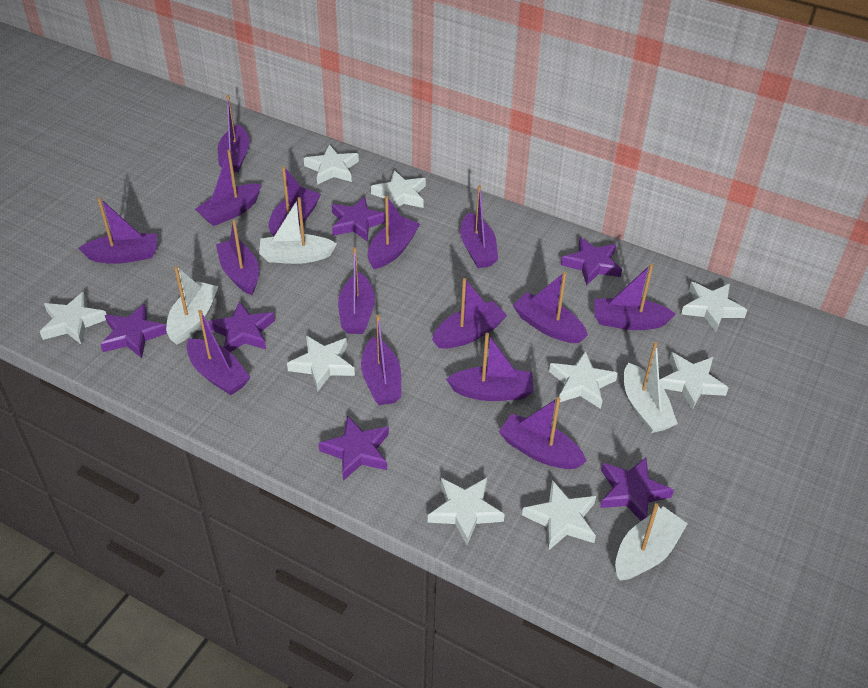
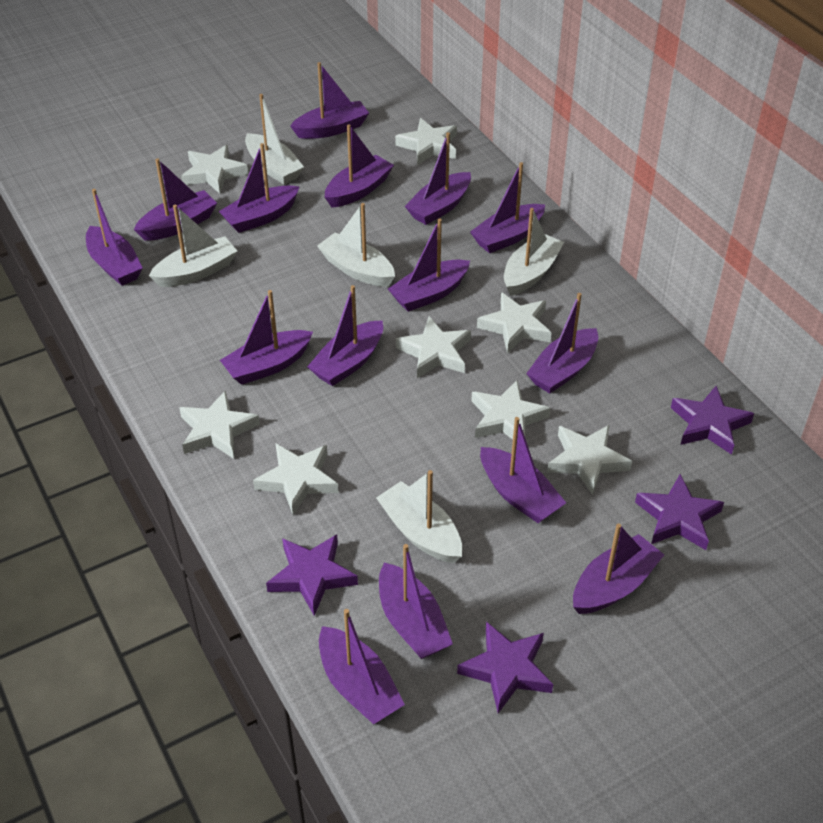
purple star: 6 -> 4
white boat: 4 -> 5
white star: 9 -> 8

